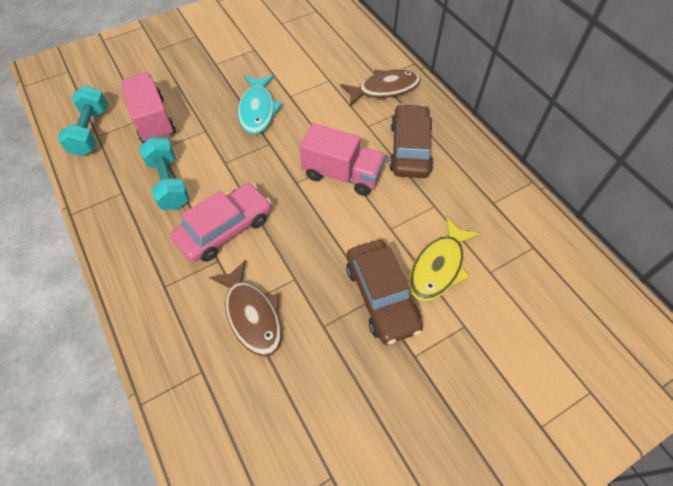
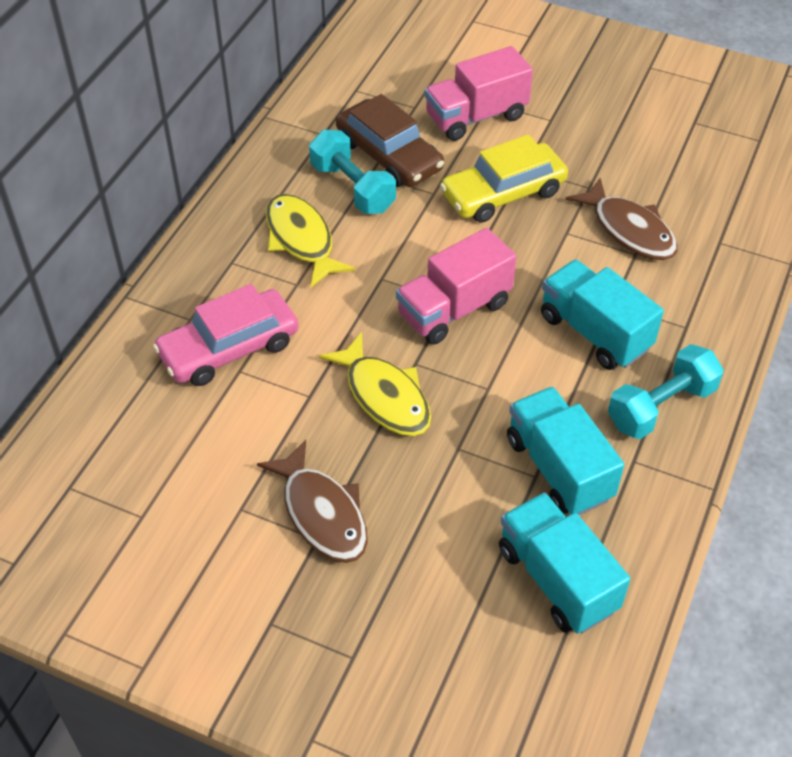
brown car: 2 -> 1
turquoise fish: 1 -> 0
turquoise truck: 0 -> 3
yellow car: 0 -> 1
yellow fish: 1 -> 2

